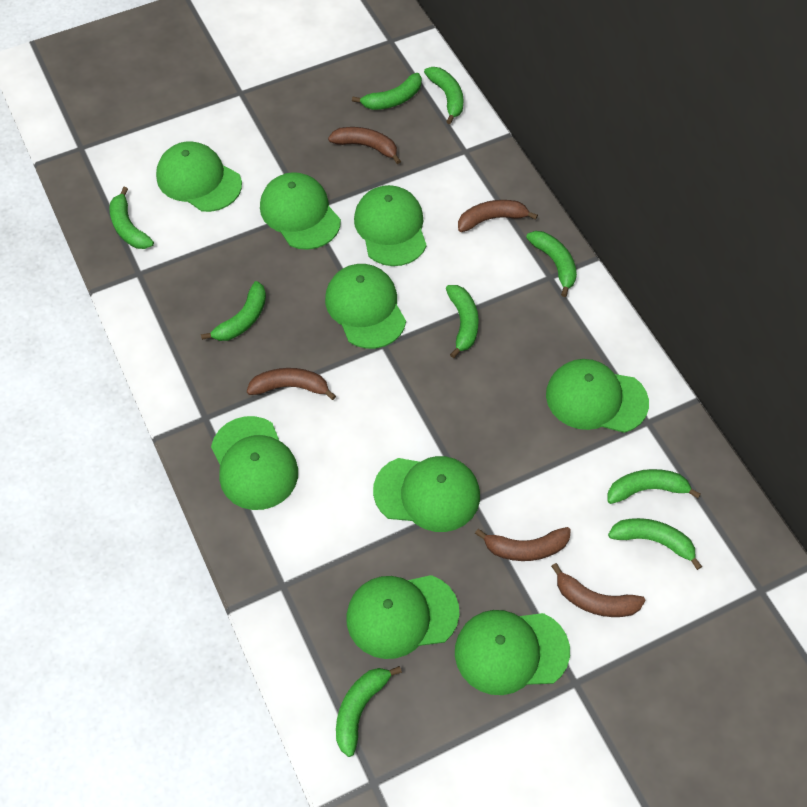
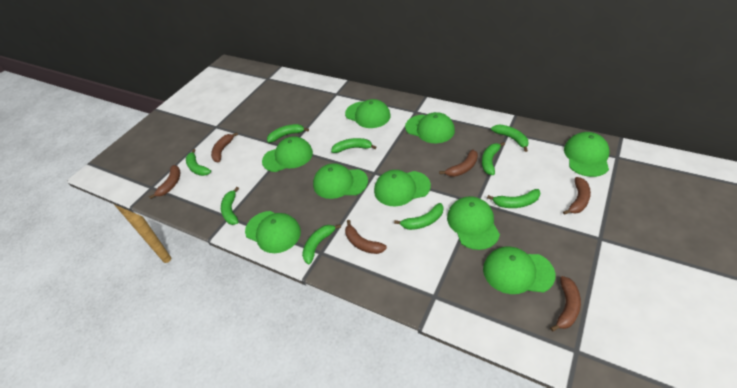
brown banana: 5 -> 6

